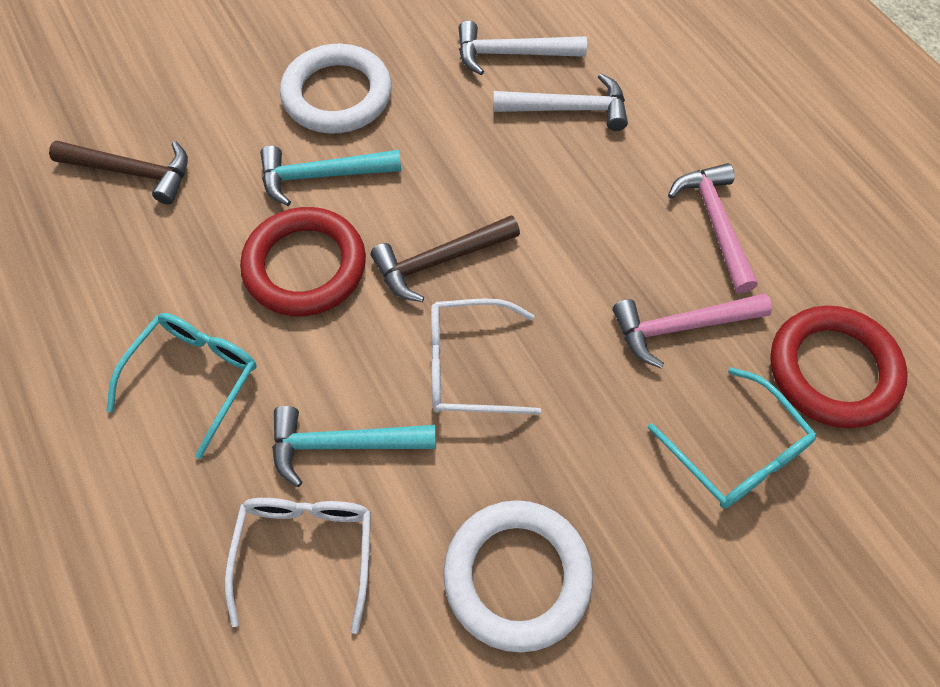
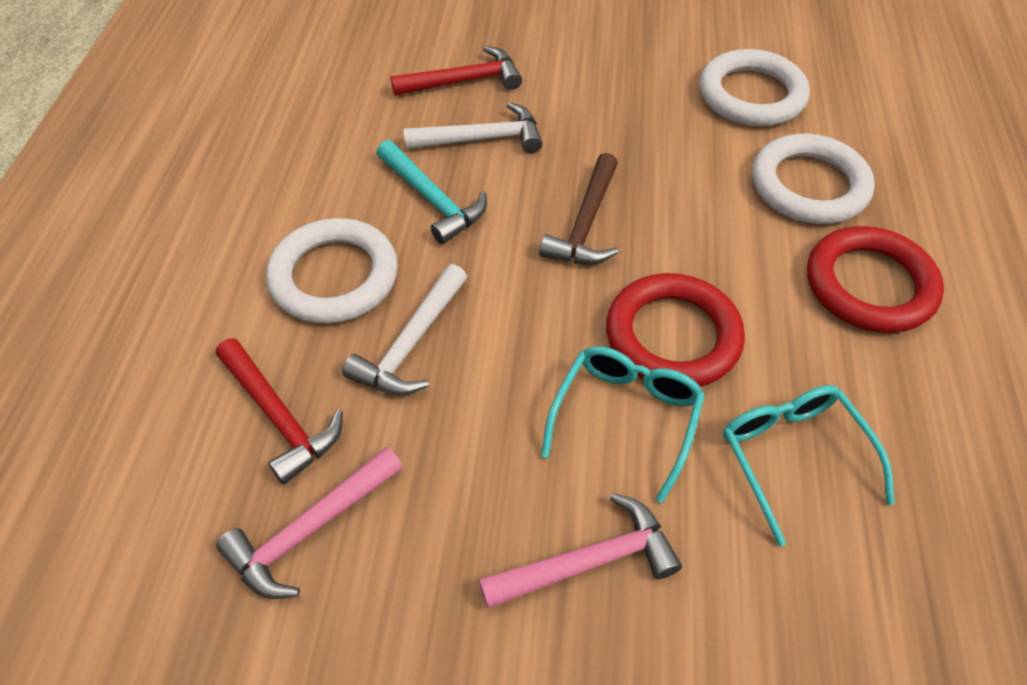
brown hammer: 2 -> 1
red hammer: 0 -> 2
turquoise hammer: 2 -> 1
white glasses: 2 -> 0
white ring: 2 -> 3

